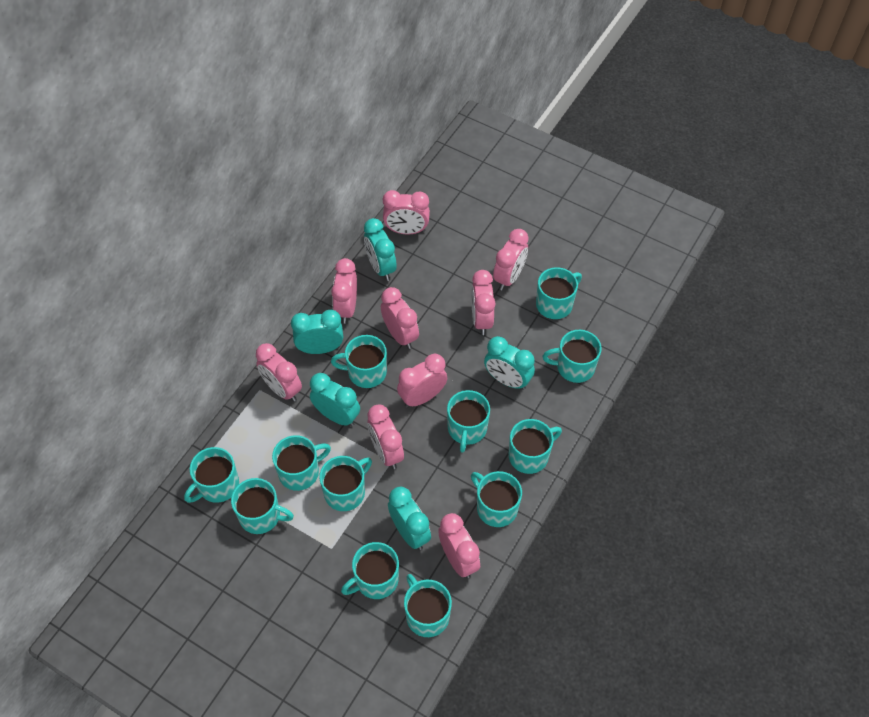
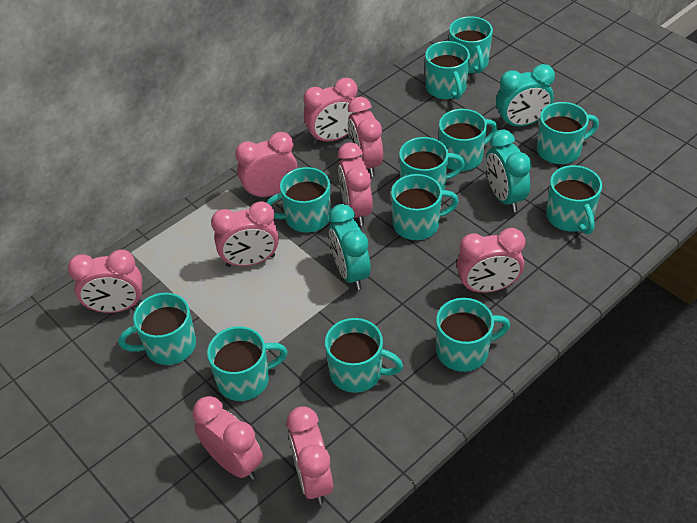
turquoise clock: 5 -> 3

